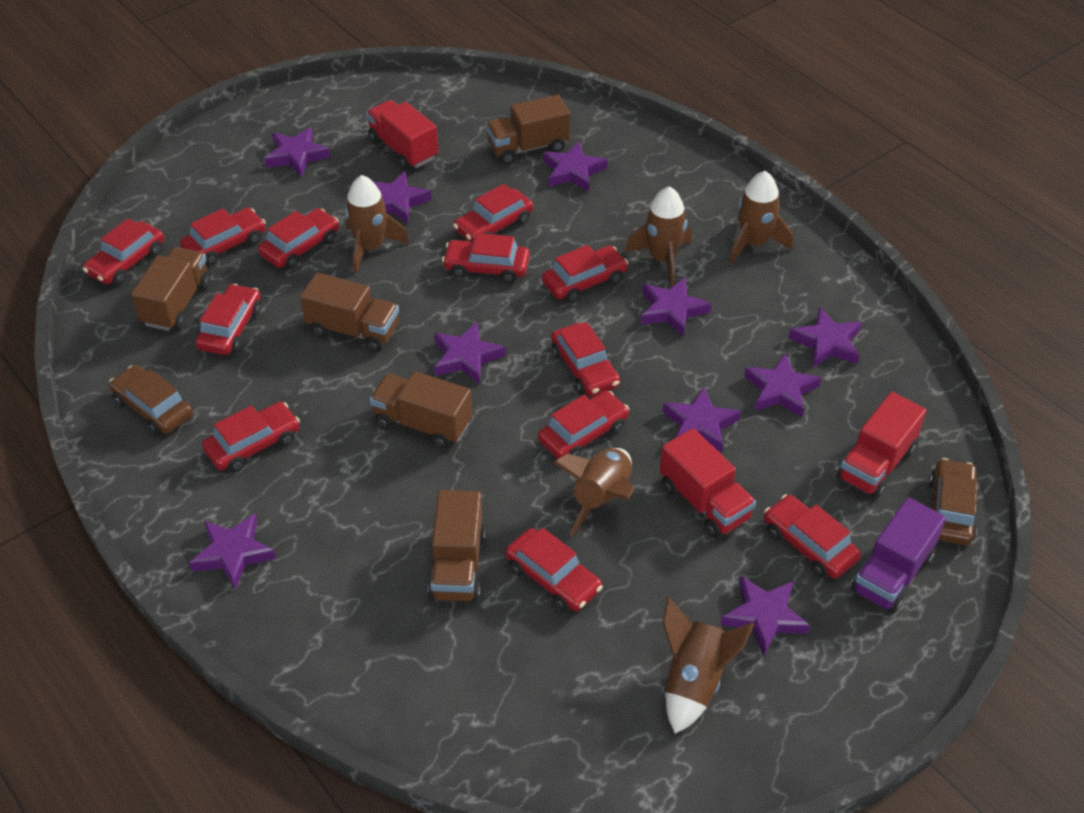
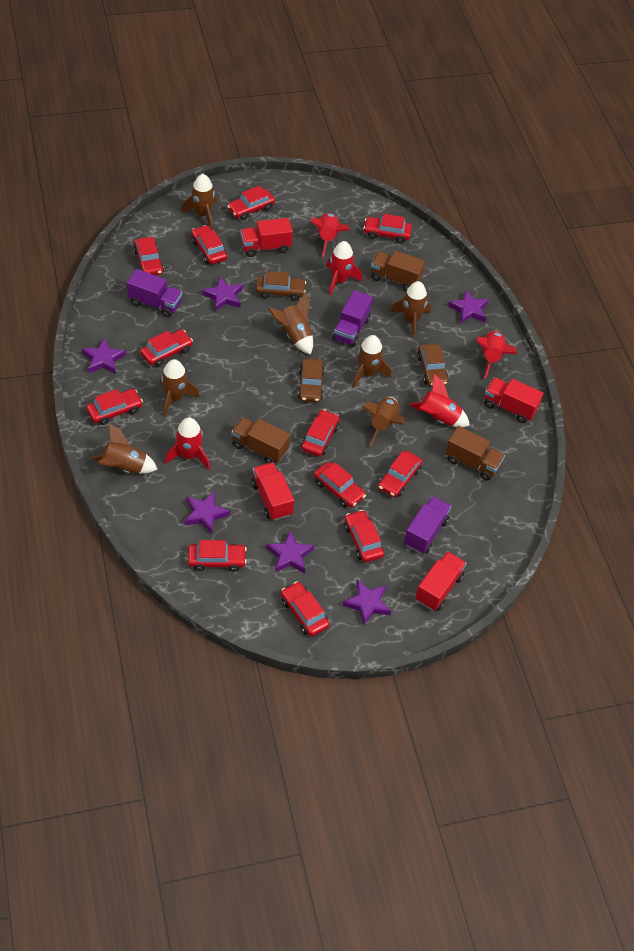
brown car: 2 -> 3
brown rocket: 5 -> 7
brown truck: 5 -> 3
purple star: 10 -> 6
purple truck: 1 -> 3
red rocket: 0 -> 5
red truck: 3 -> 4

